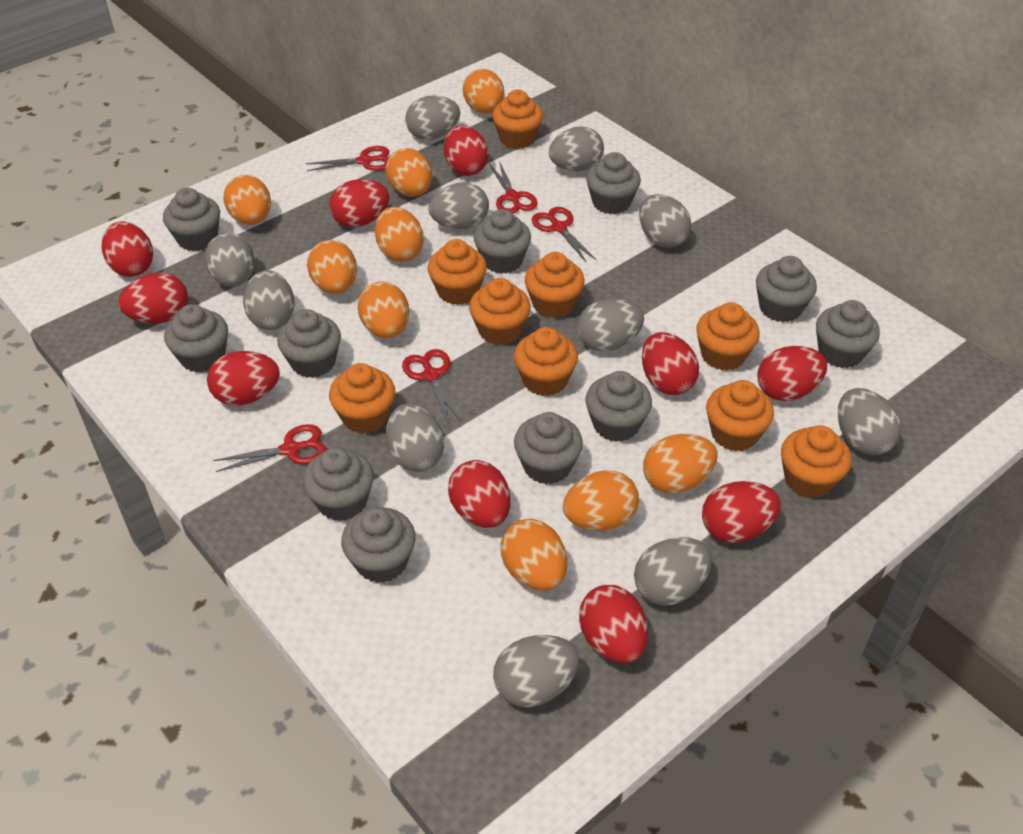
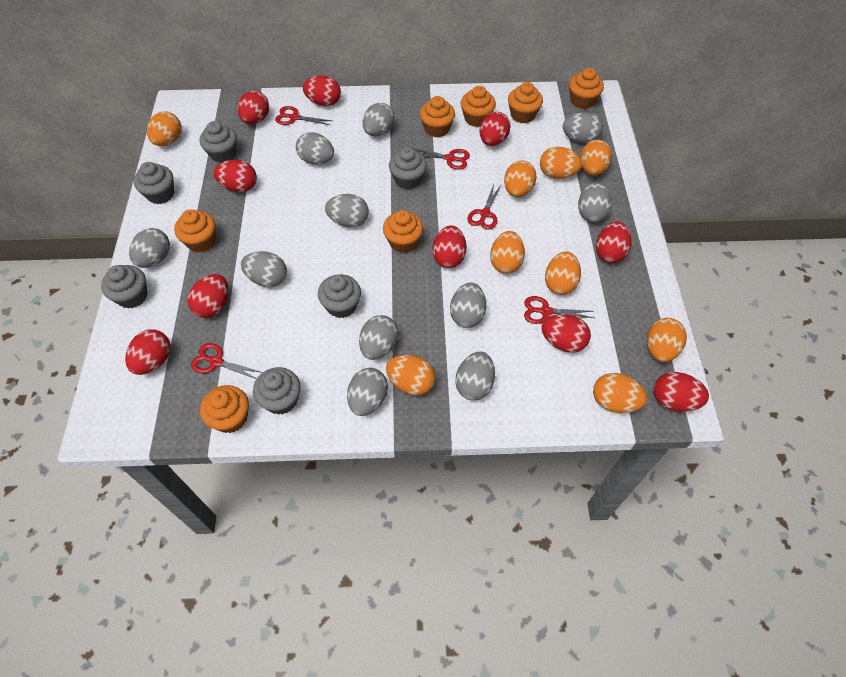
grey cupcake: 11 -> 6
orange cupcake: 9 -> 7

